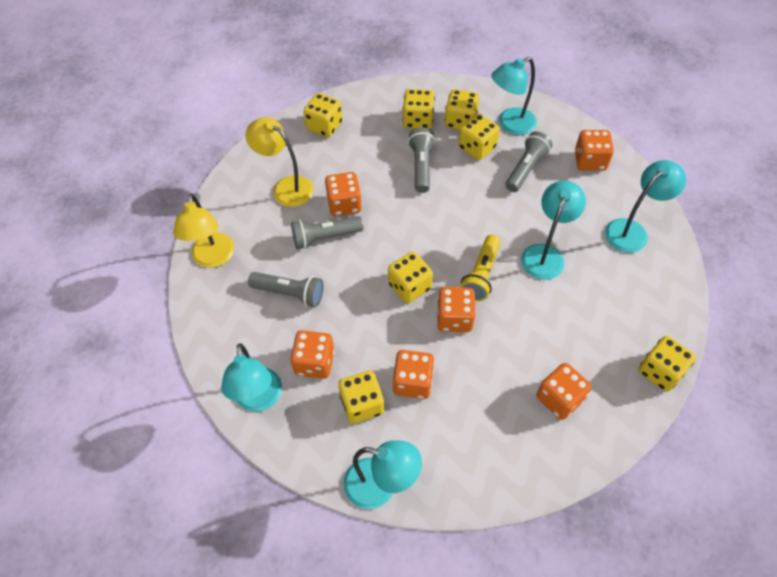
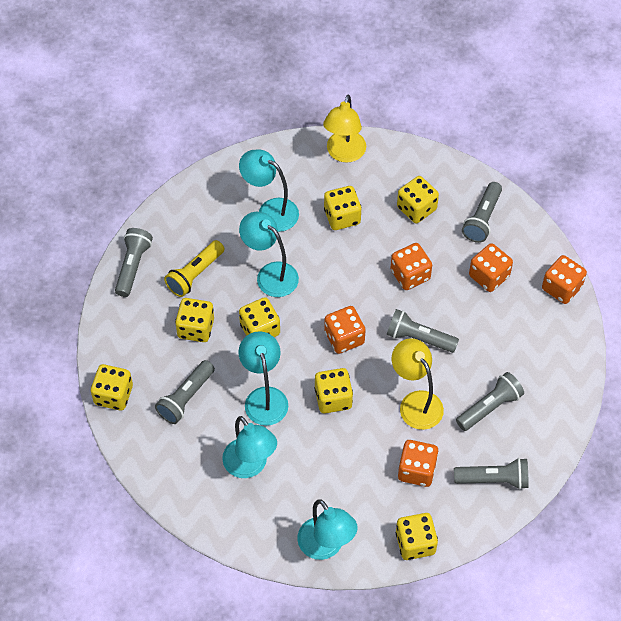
grey flashlight: 4 -> 6
orange dice: 6 -> 5

